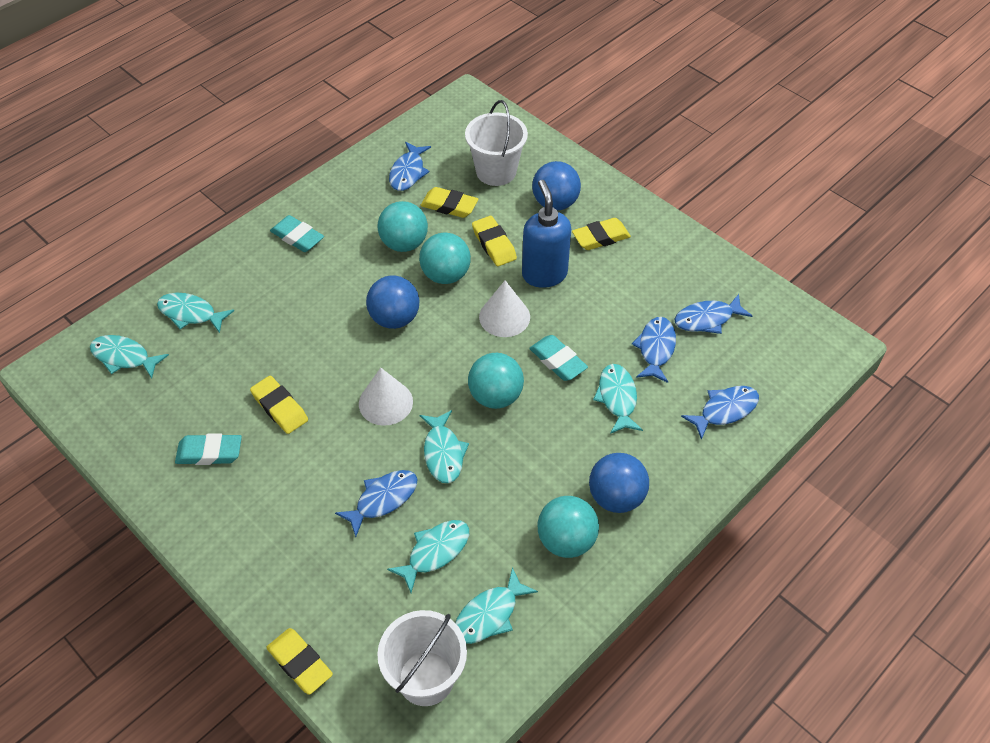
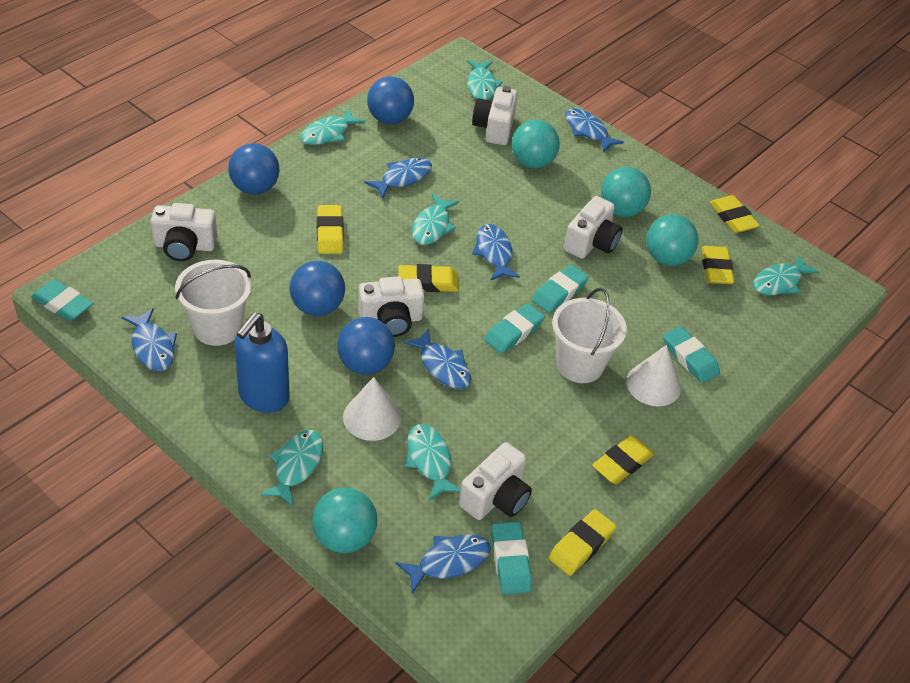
blue ball: 3 -> 4
blue fish: 5 -> 6
turquoise eraser: 3 -> 5
white camera: 0 -> 5
yellow eraser: 5 -> 6

